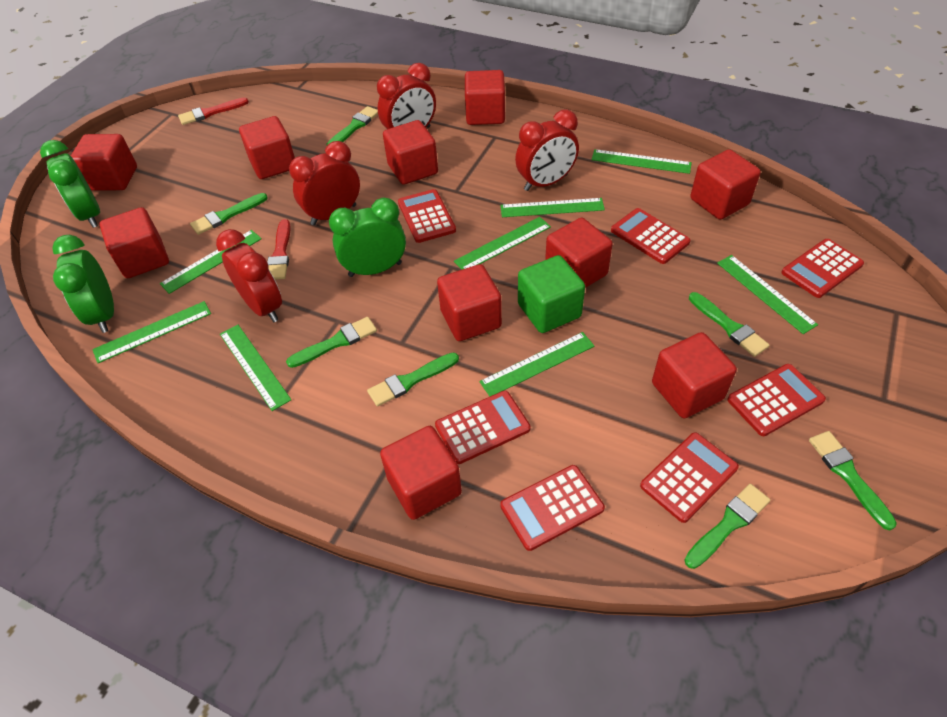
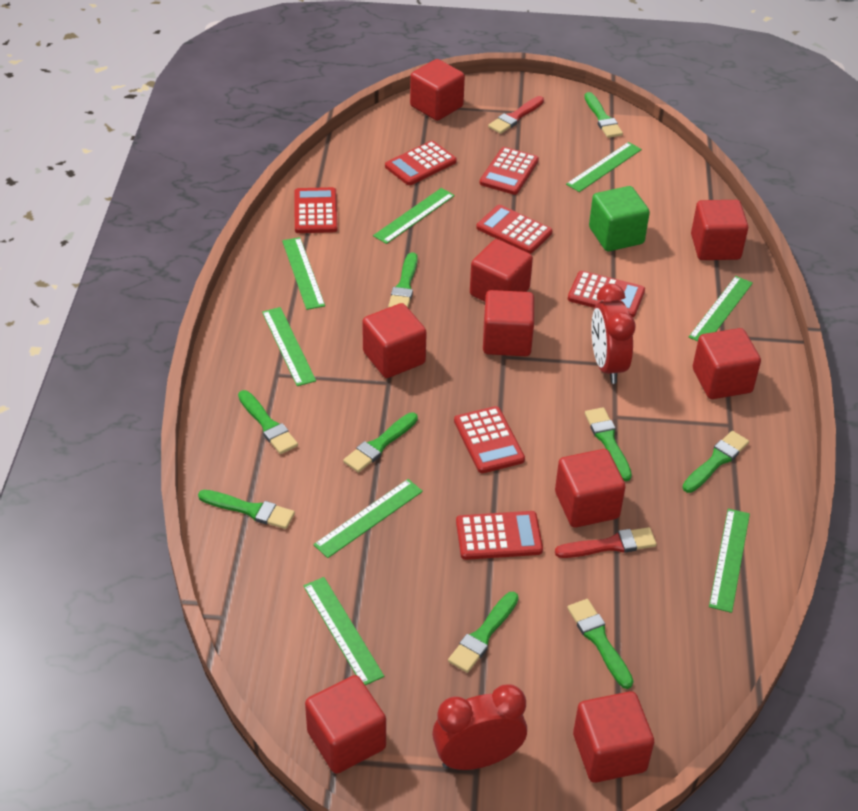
green brush: 7 -> 9
green clock: 3 -> 0
red clock: 4 -> 2
red cube: 10 -> 9

